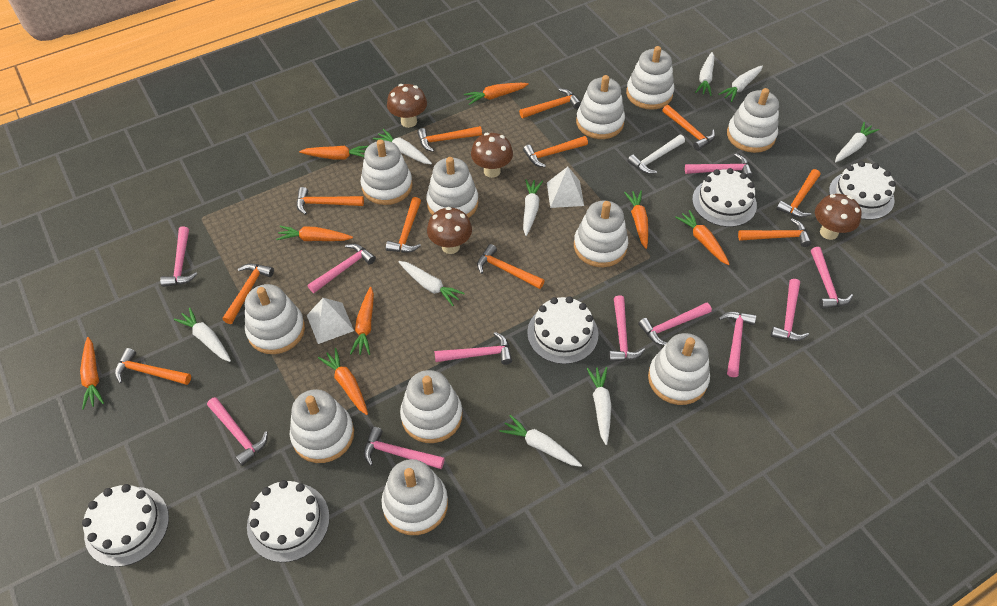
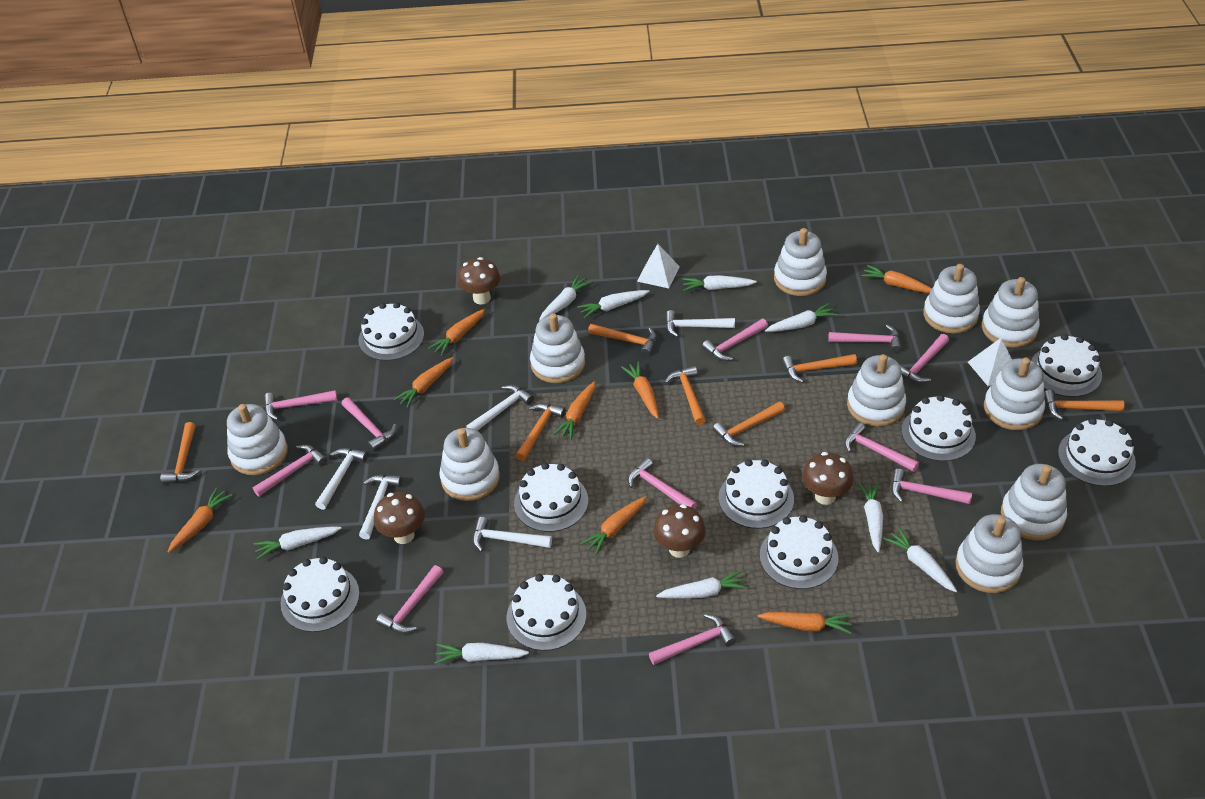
orange hammer: 11 -> 7
white cake: 5 -> 9
white hammer: 1 -> 5
white stacking toy: 11 -> 10

